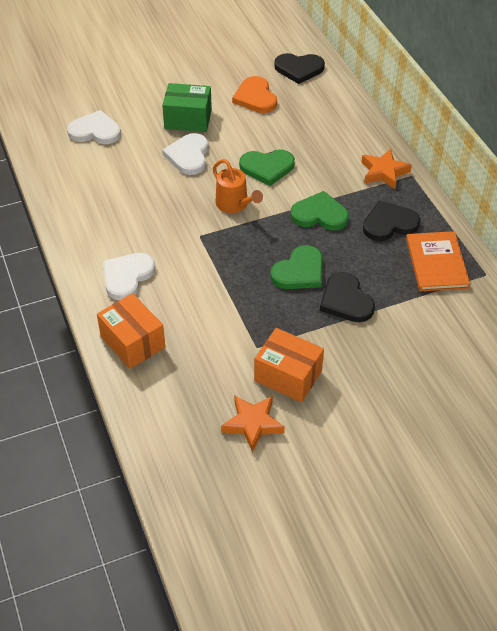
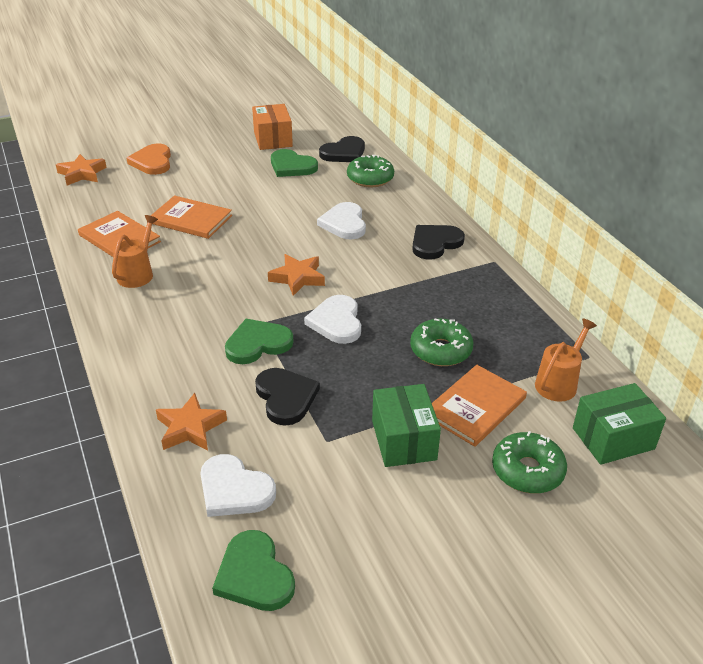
green box: 1 -> 2
green donut: 0 -> 3
orange book: 1 -> 3
orange box: 2 -> 1
orange star: 2 -> 3
orange watering can: 1 -> 2

